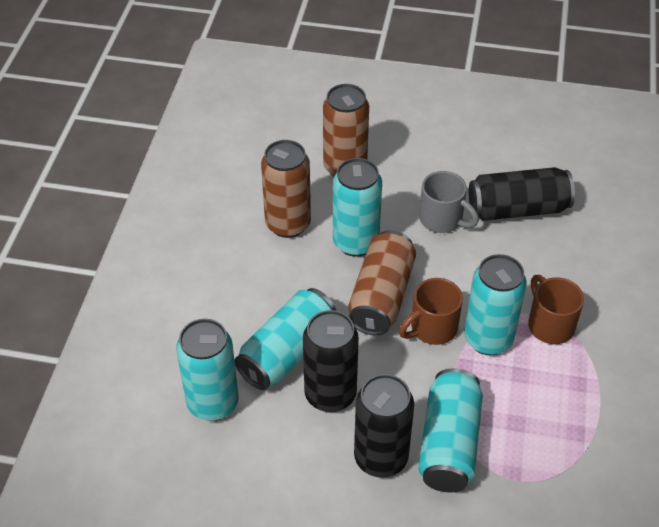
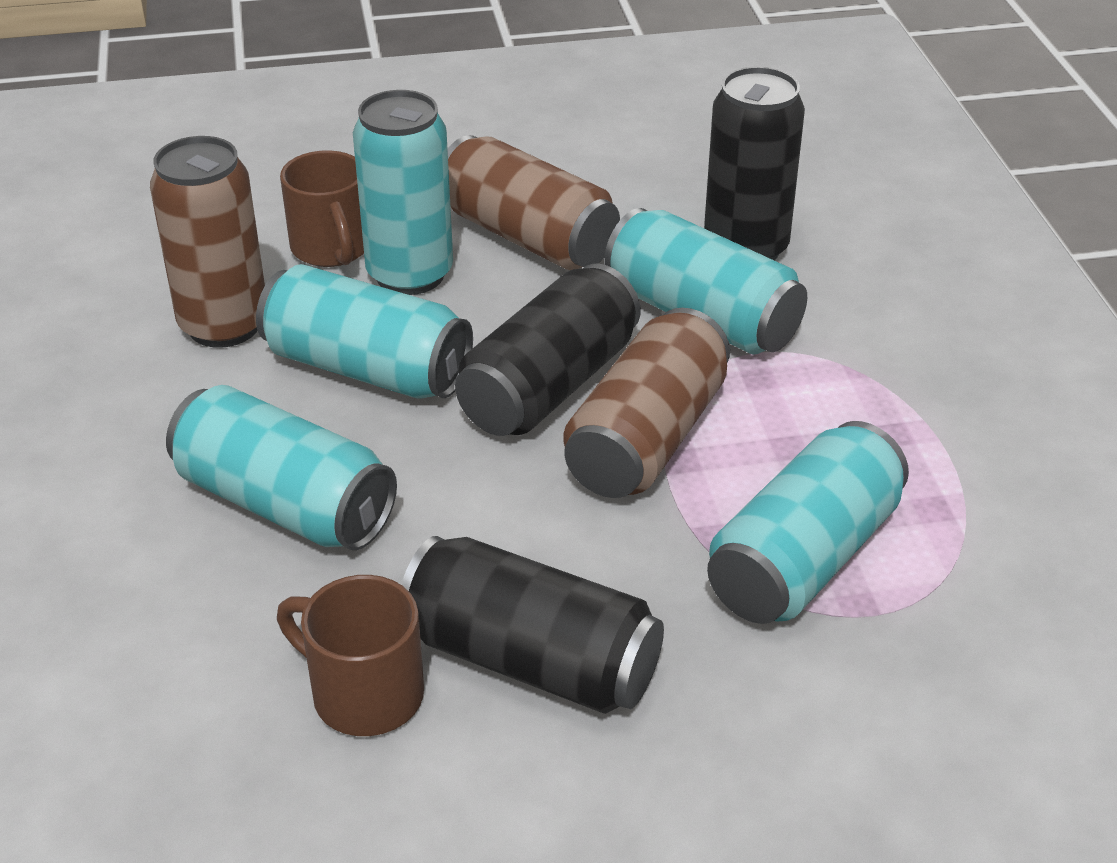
grey mug: 1 -> 0

